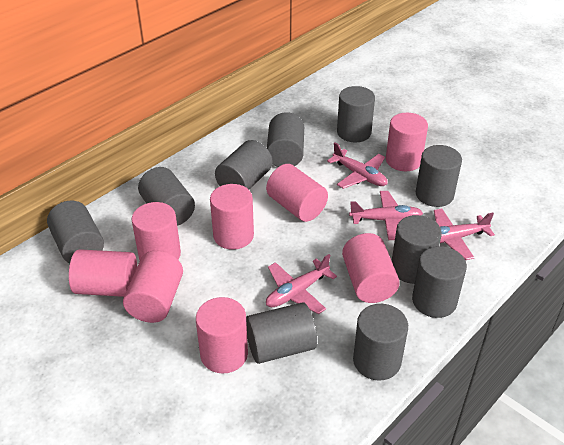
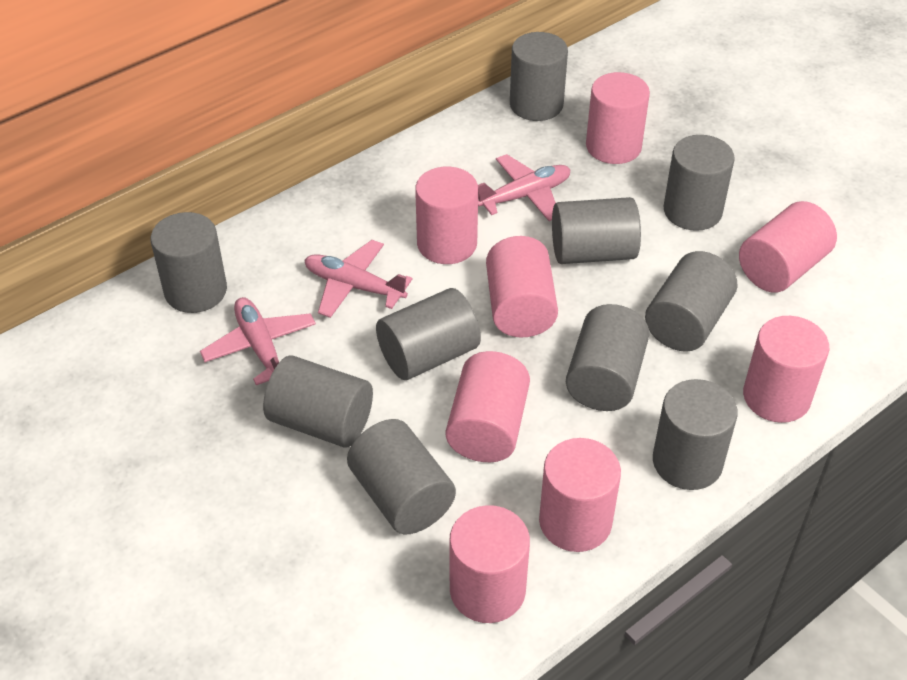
pink plane: 4 -> 3

